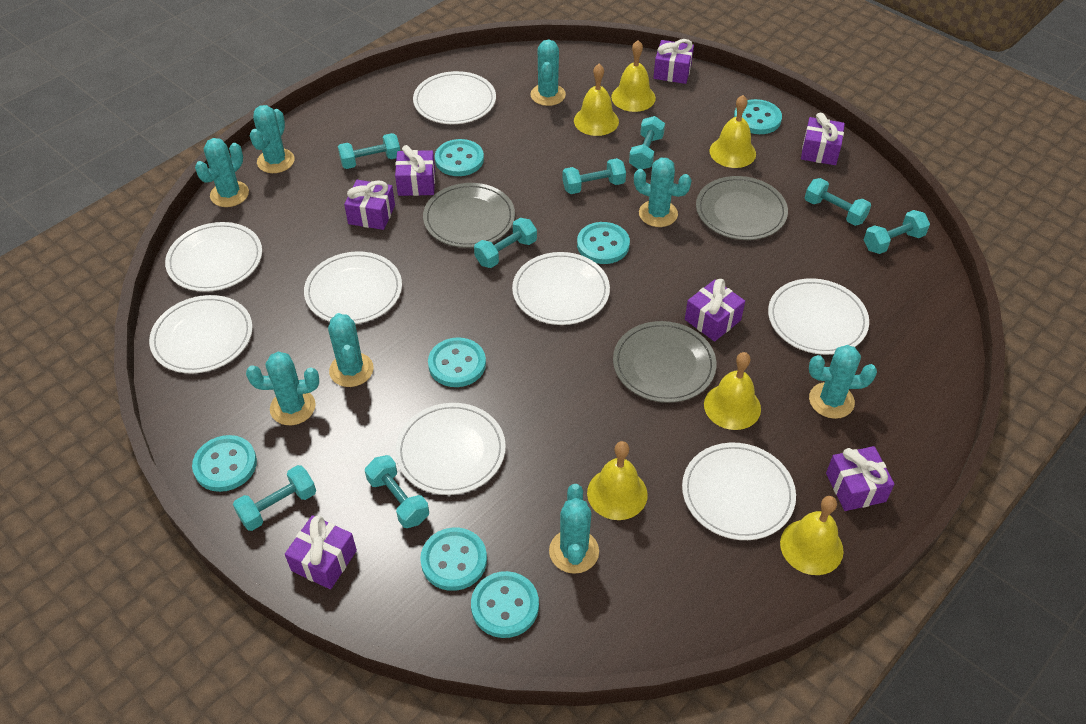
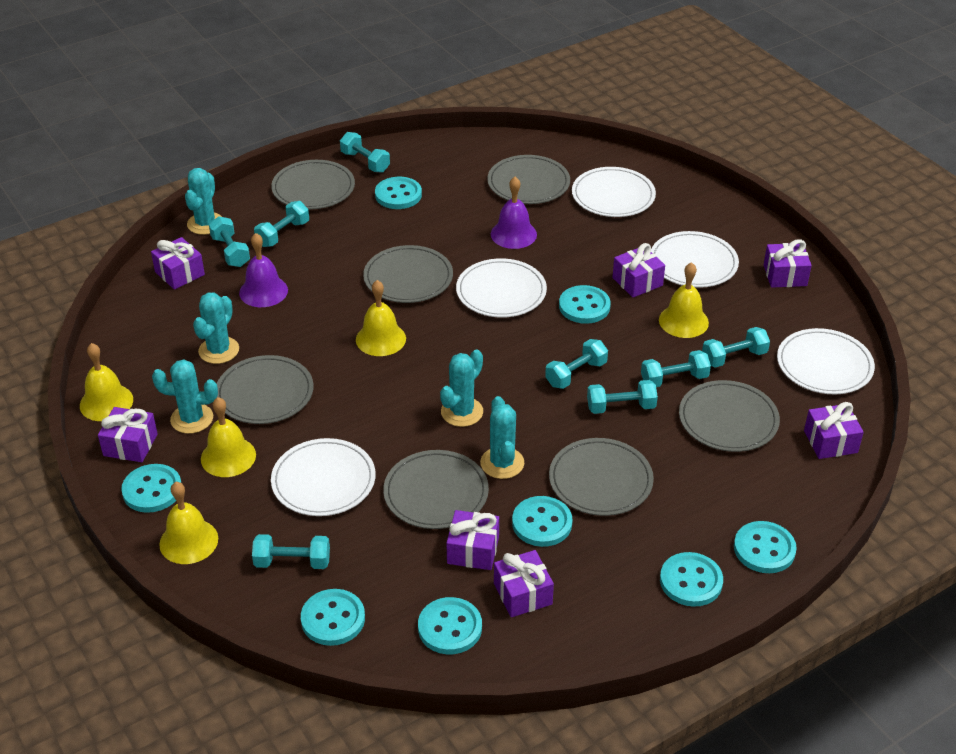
grey plate: 3 -> 7
purple bell: 0 -> 2
turquoise button: 7 -> 8
turquoise cactus: 8 -> 5
white plate: 8 -> 5
yellow bell: 6 -> 5

